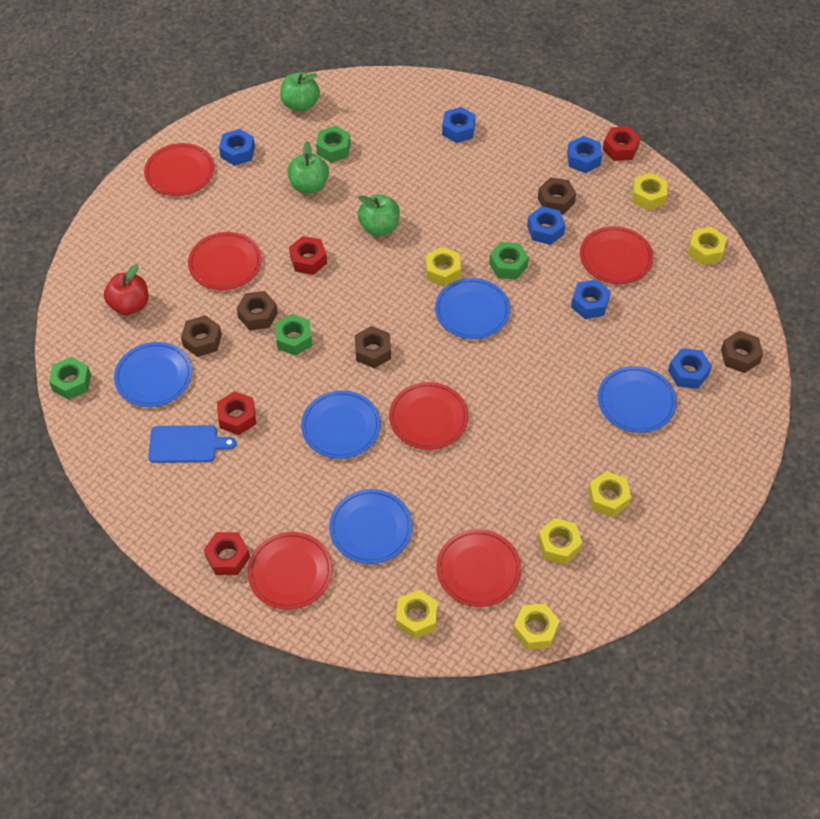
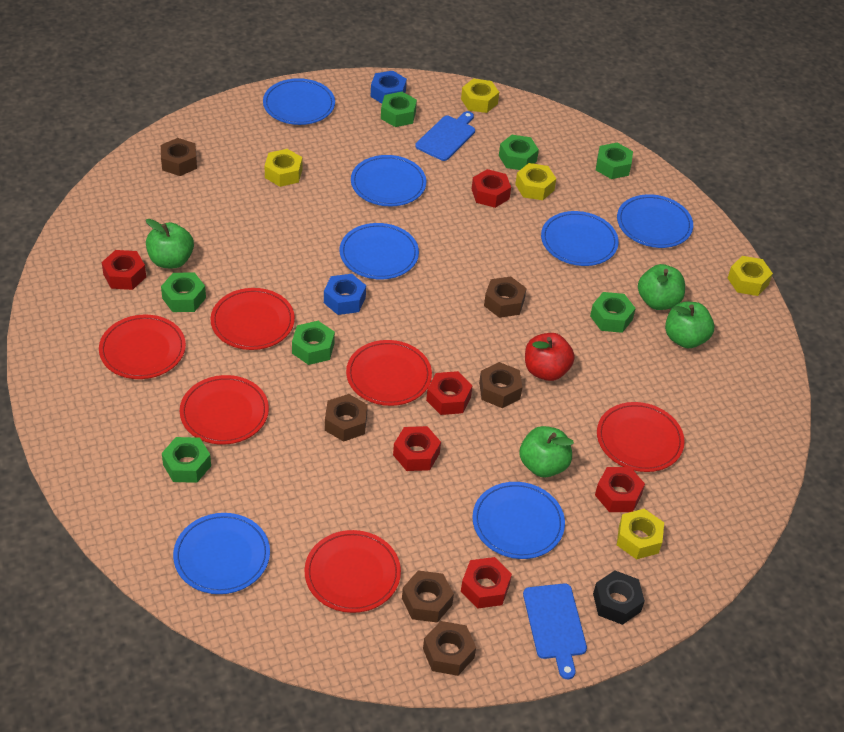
black nut: 0 -> 1
blue cutting board: 1 -> 2
blue nut: 6 -> 2
blue plate: 5 -> 7
brown nut: 5 -> 6
green apple: 3 -> 4
green nut: 4 -> 7
red nut: 4 -> 6
yellow nut: 7 -> 5

